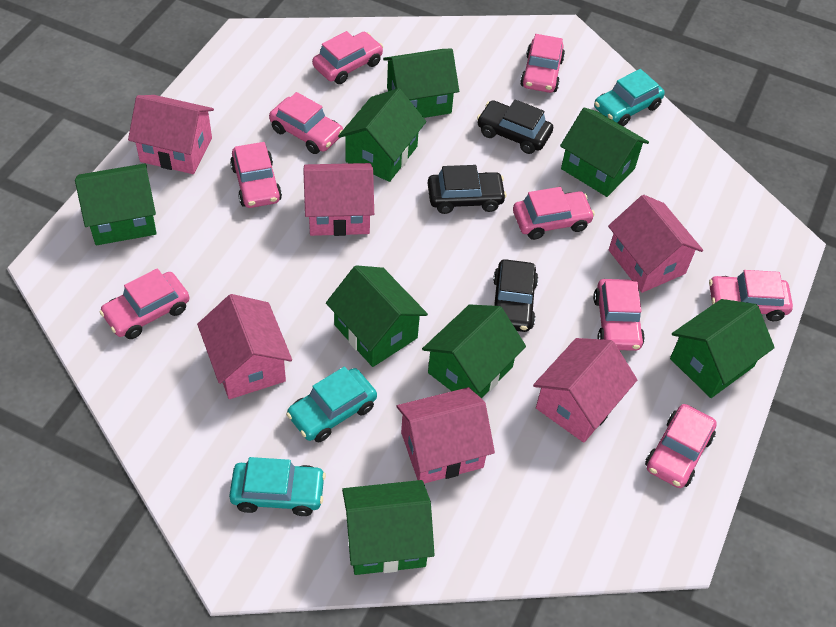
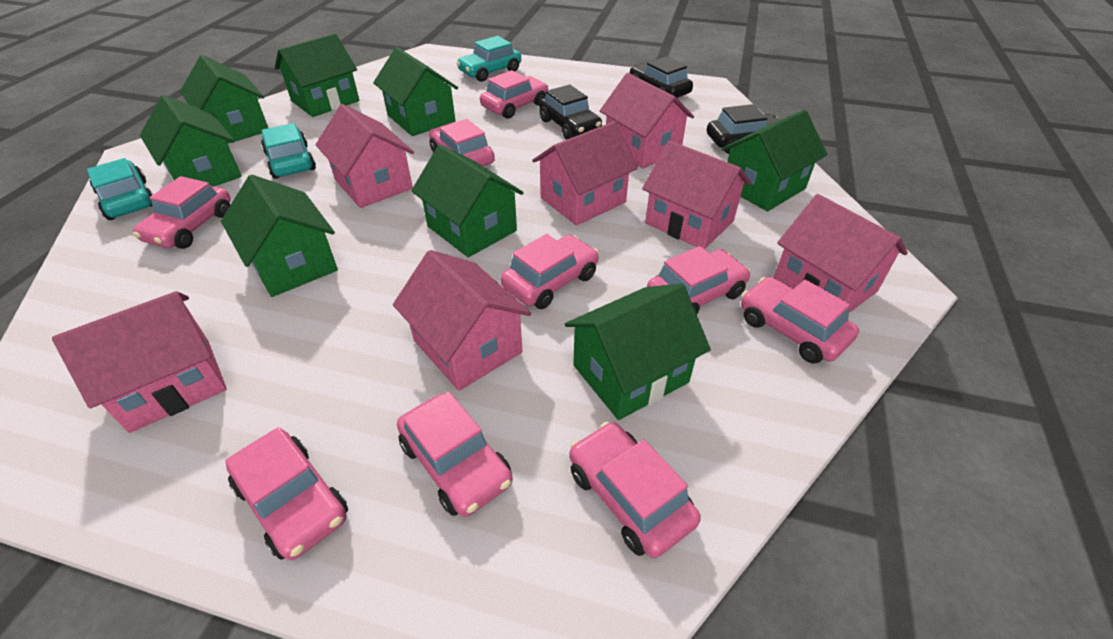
pink house: 6 -> 7

